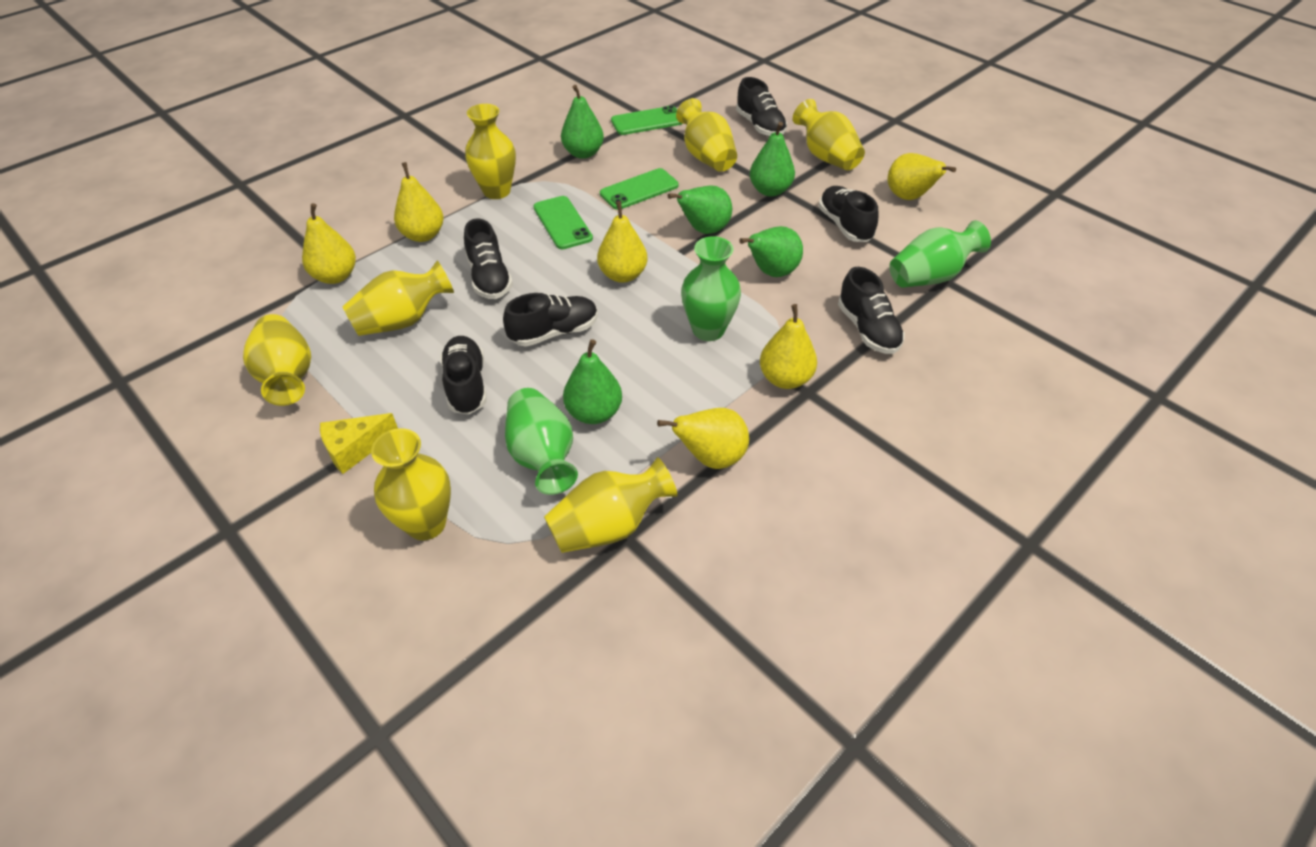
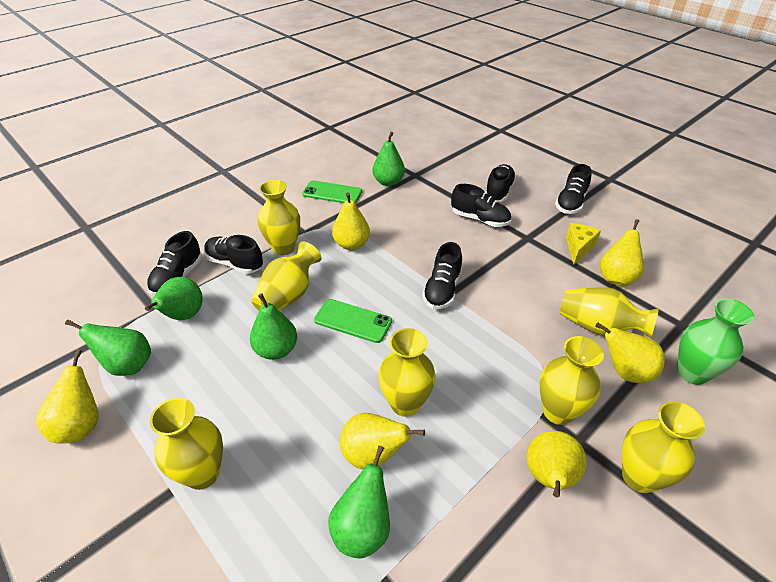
green phone: 3 -> 2
green vase: 3 -> 1

